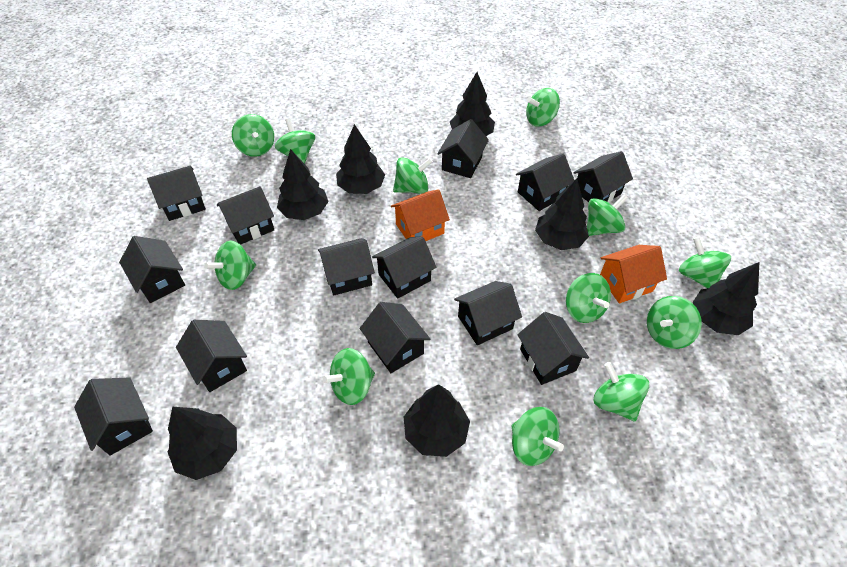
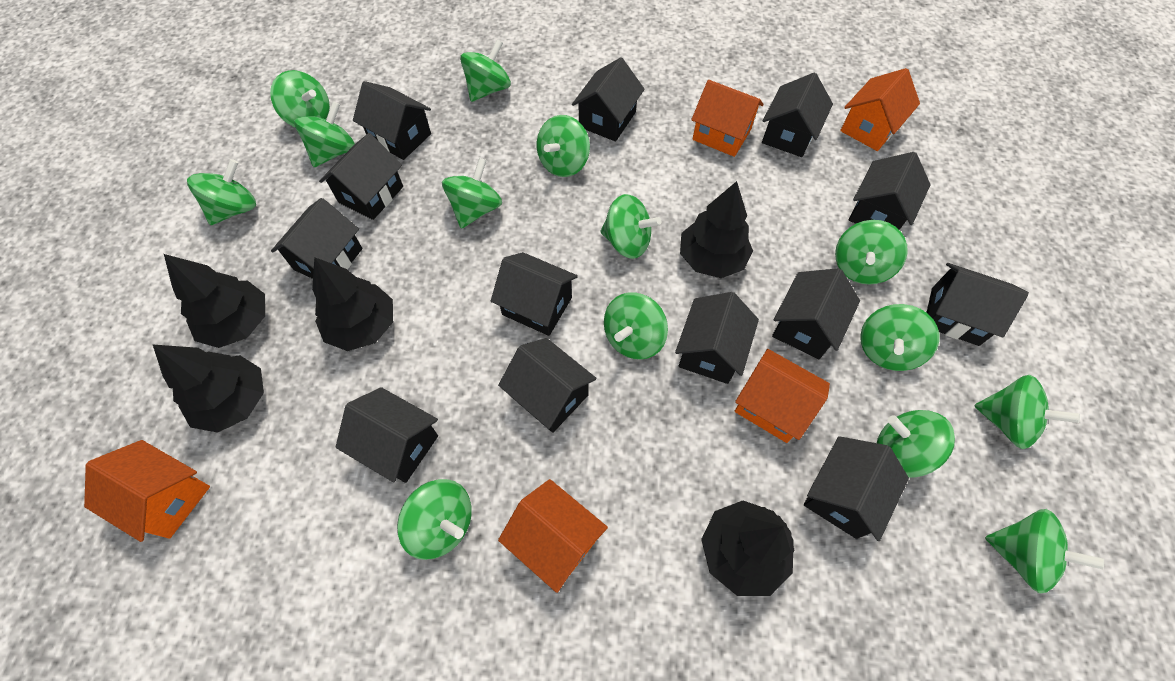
black tree: 7 -> 5
green spinning top: 12 -> 14
orange house: 2 -> 5

